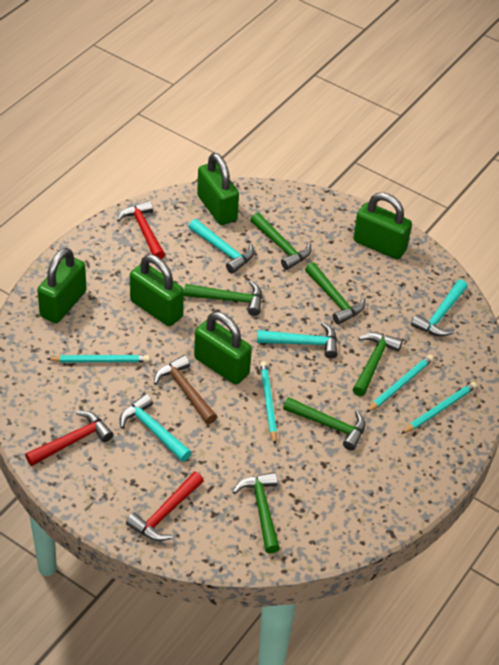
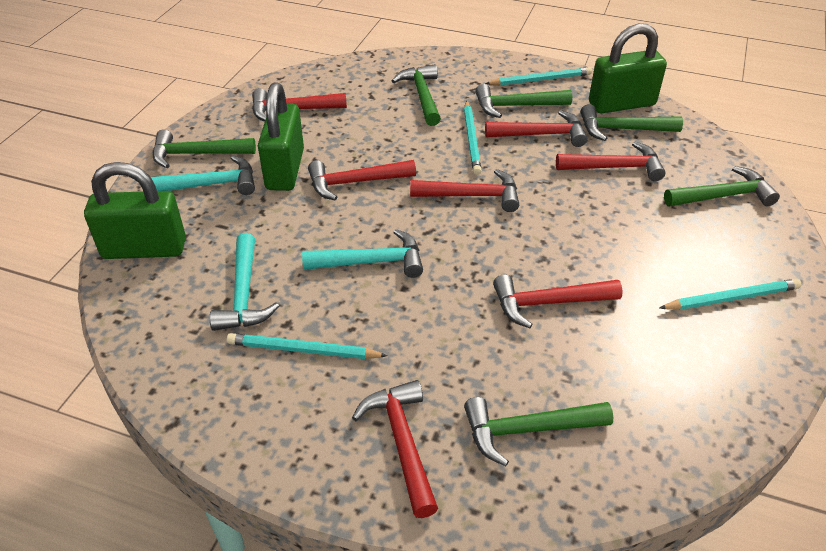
brown hammer: 1 -> 0
green padlock: 5 -> 3
red hammer: 3 -> 7
turquoise hammer: 4 -> 3

